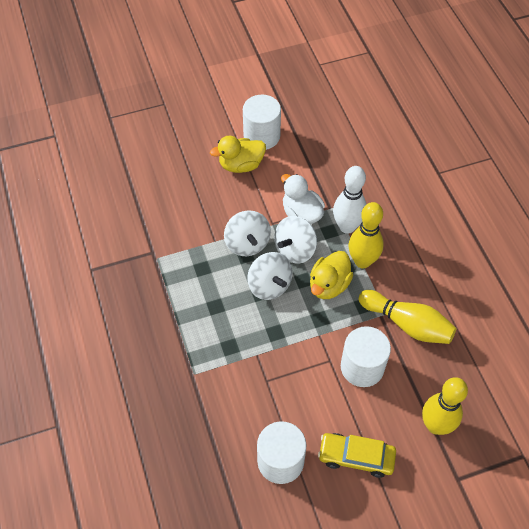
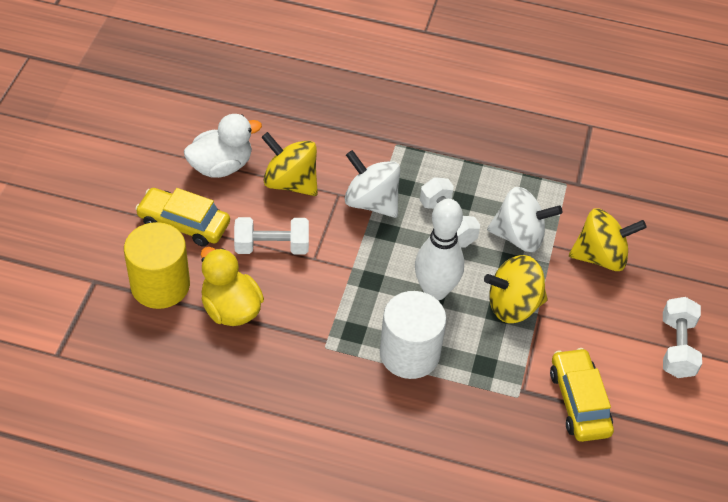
white cylinder: 3 -> 1
white dumbbell: 0 -> 3
white spinning top: 3 -> 2
yellow bowling pin: 3 -> 0
yellow car: 1 -> 2
yellow cylinder: 0 -> 1
yellow duck: 2 -> 1
yellow spinning top: 0 -> 3

